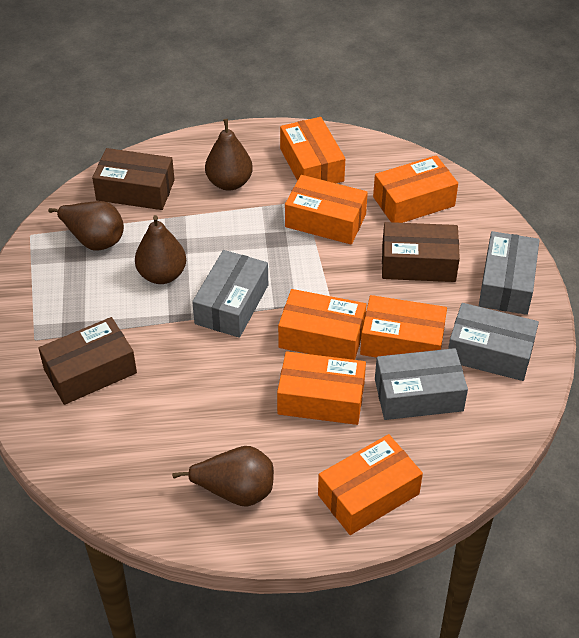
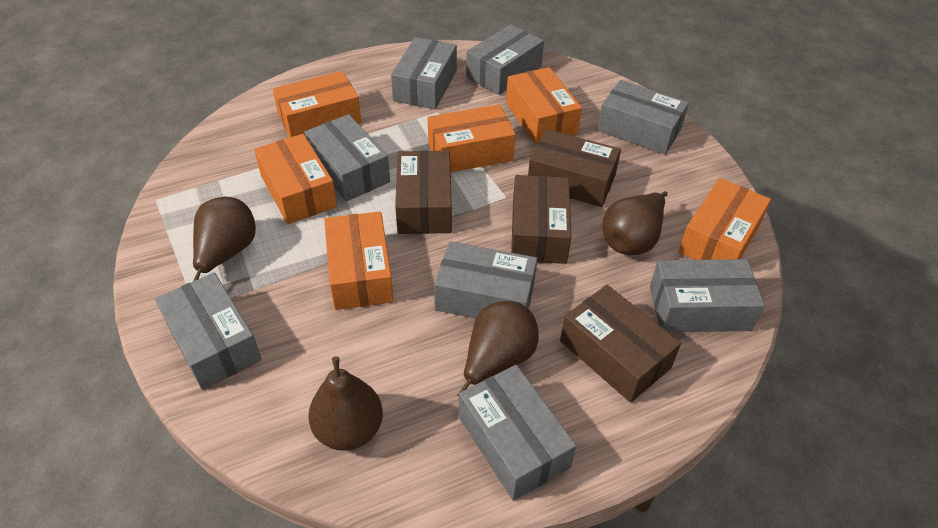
brown box: 3 -> 4
grey box: 4 -> 8
orange box: 7 -> 6

